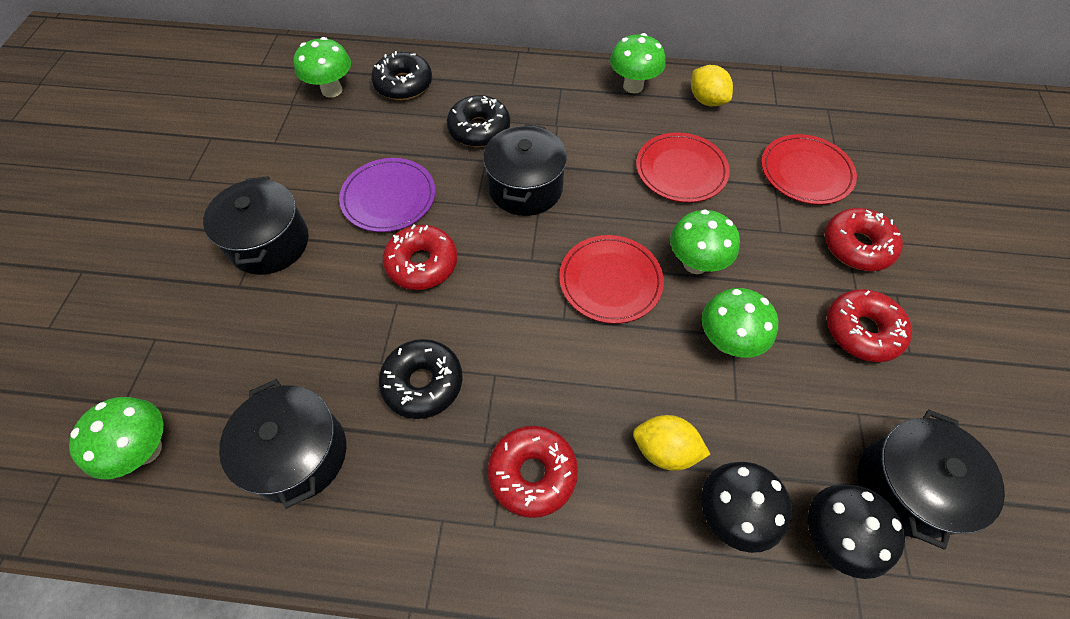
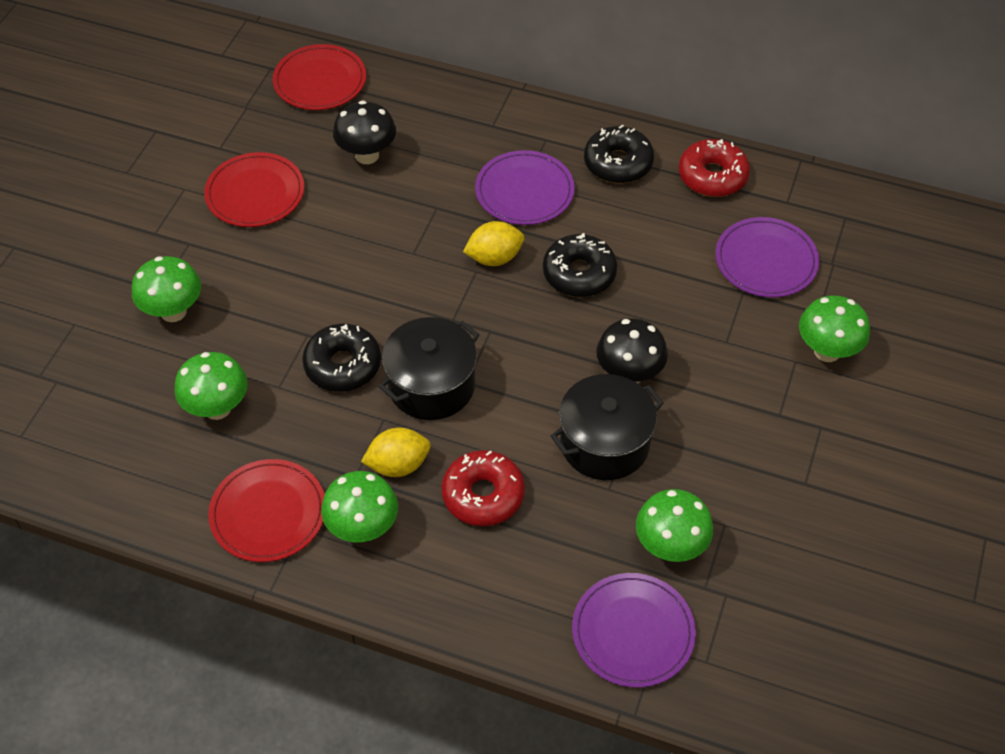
black pot: 4 -> 2
purple plate: 1 -> 3
red donut: 4 -> 2

